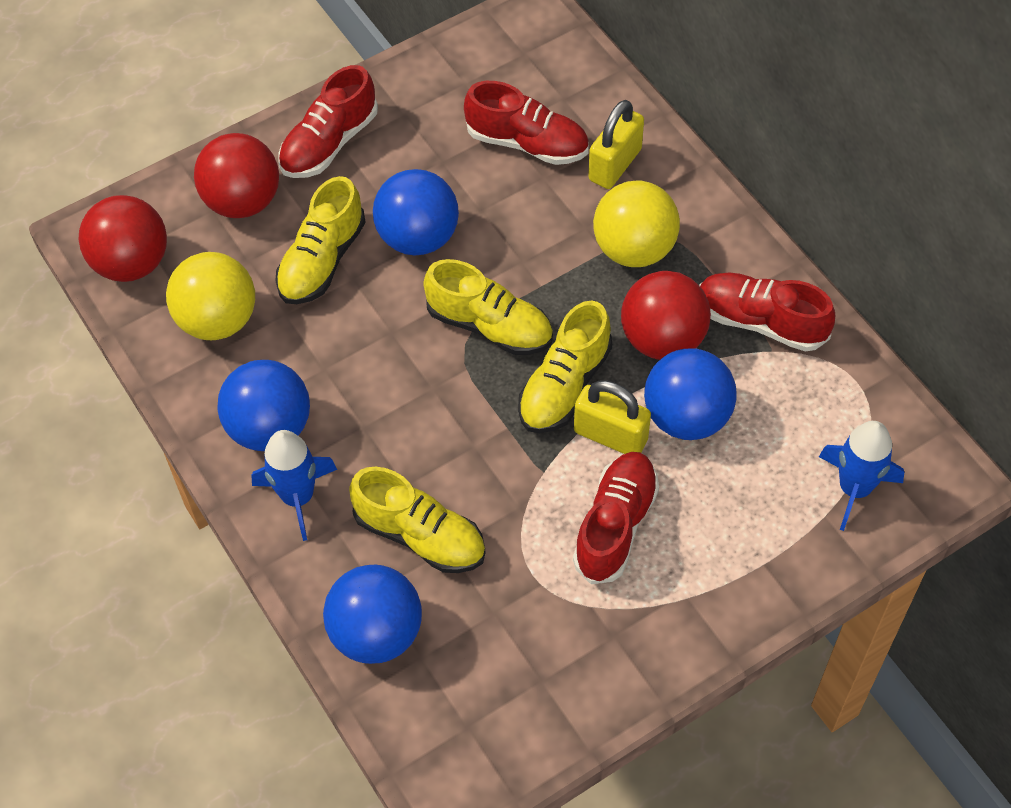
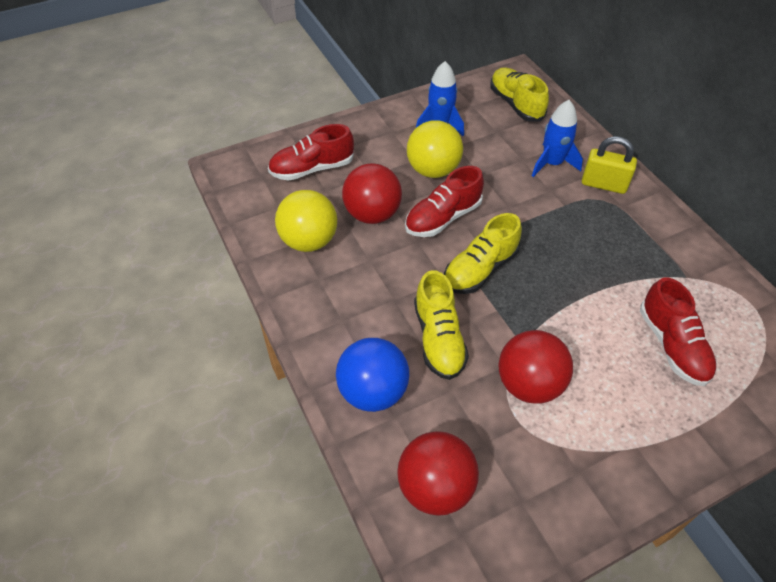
blue ball: 4 -> 1
red shoe: 4 -> 3
yellow padlock: 2 -> 1
yellow shoe: 4 -> 3

